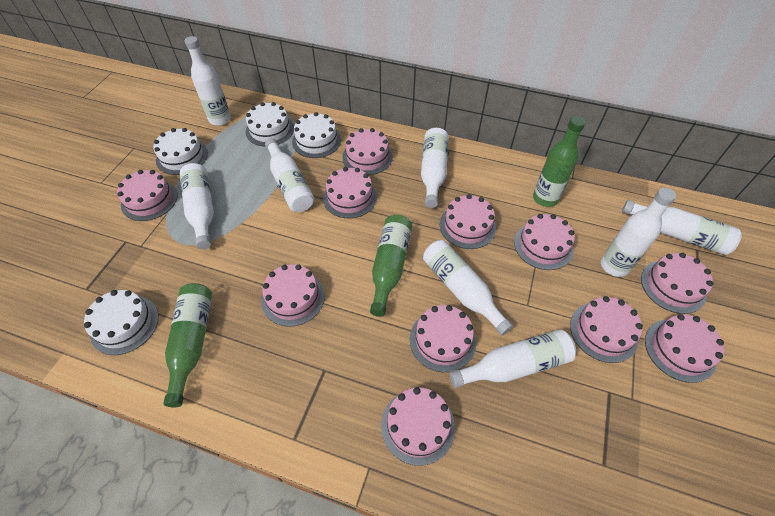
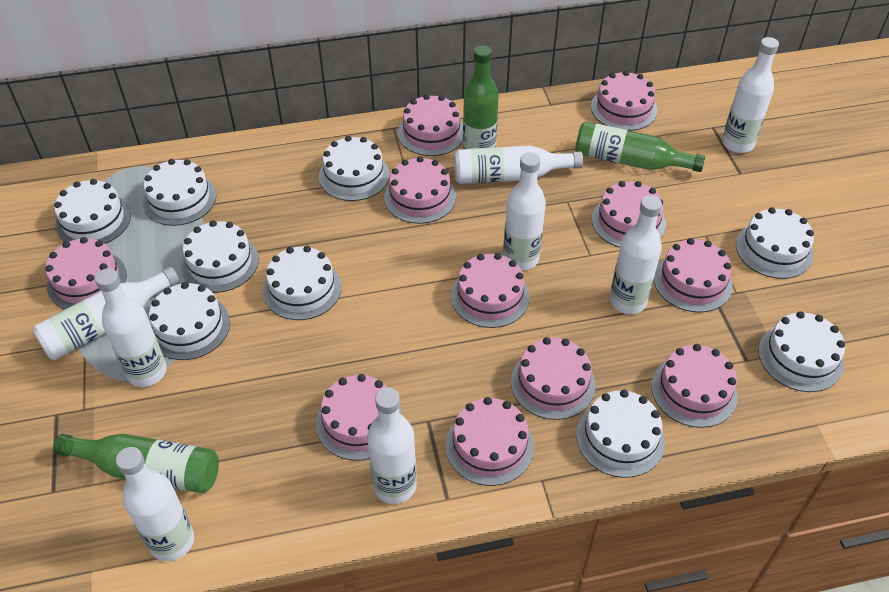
white cake: 4 -> 9

